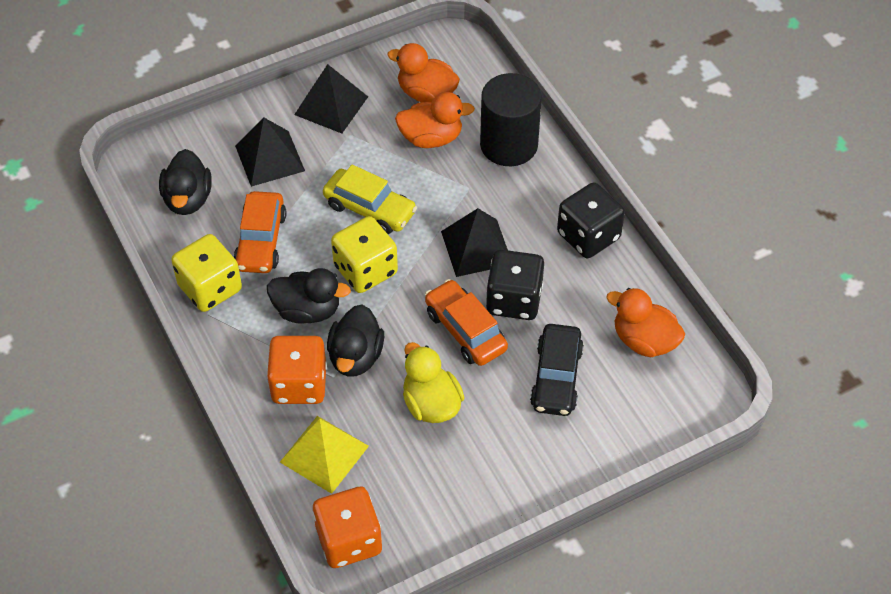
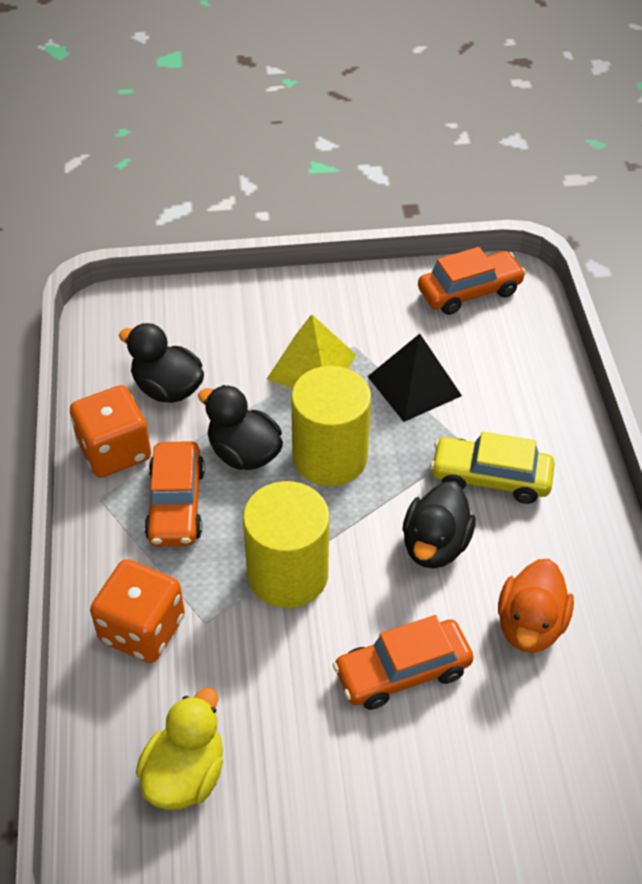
black car: 1 -> 0
black cylinder: 1 -> 0
black dice: 2 -> 0
black pyramid: 3 -> 1
orange car: 2 -> 3
orange duck: 3 -> 1
yellow cylinder: 0 -> 2
yellow dice: 2 -> 0

